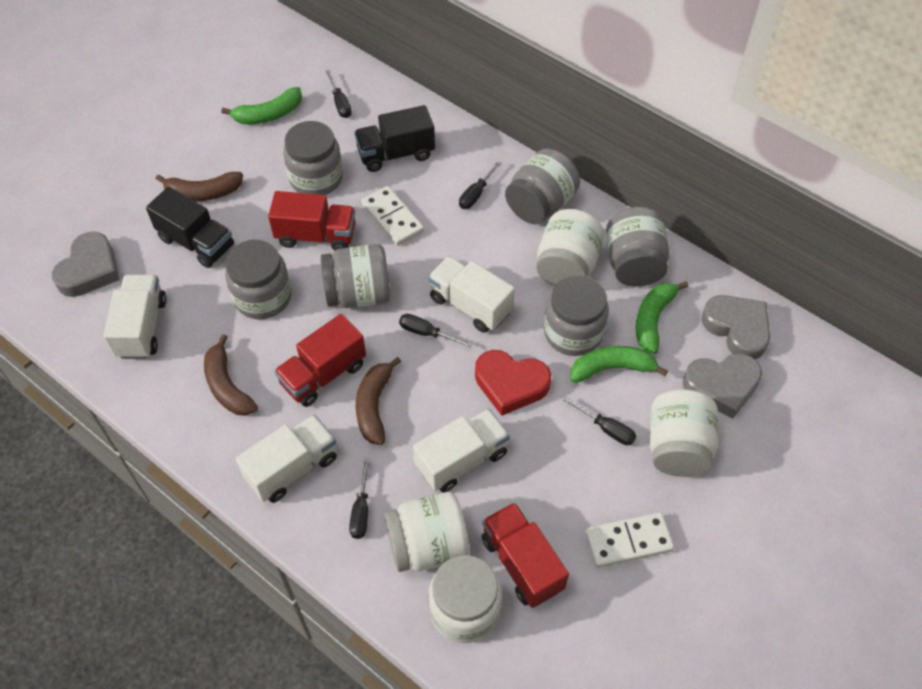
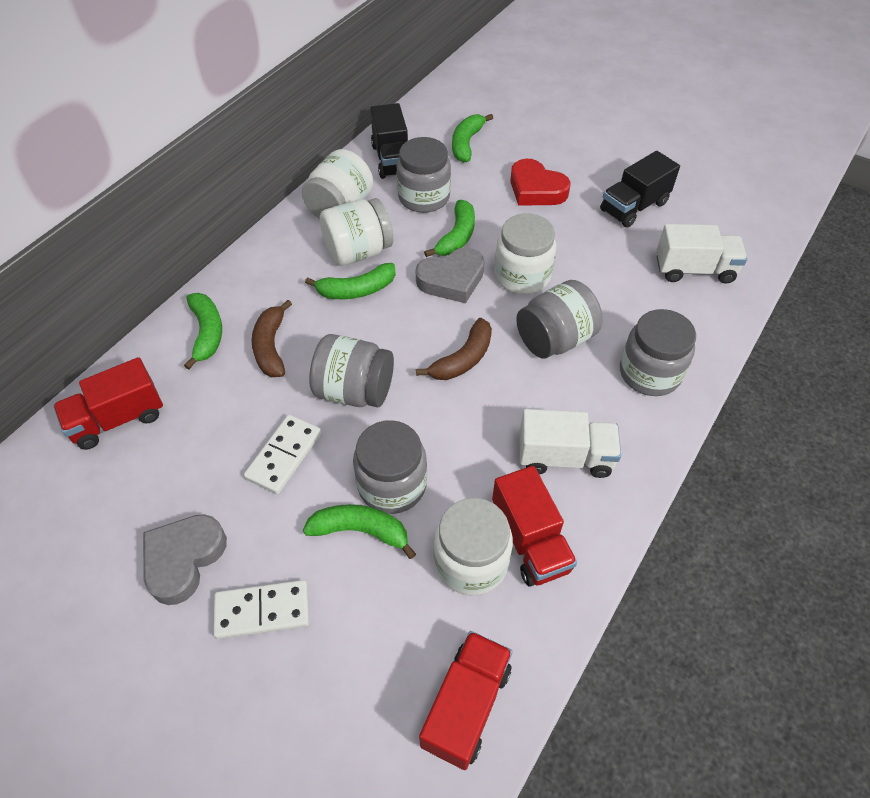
black screwdriver: 5 -> 0
brown banana: 3 -> 2
green banana: 3 -> 5
grey heart: 3 -> 2
grey jar: 6 -> 5
white truck: 4 -> 2

